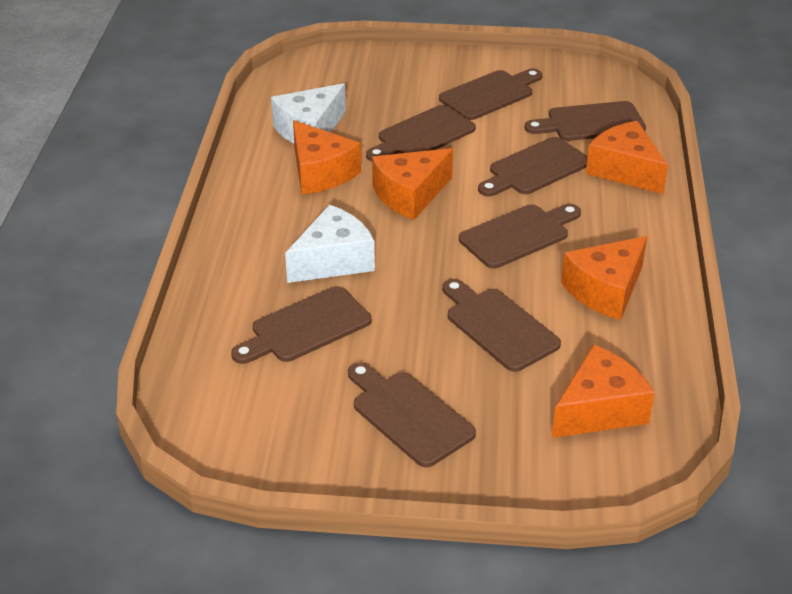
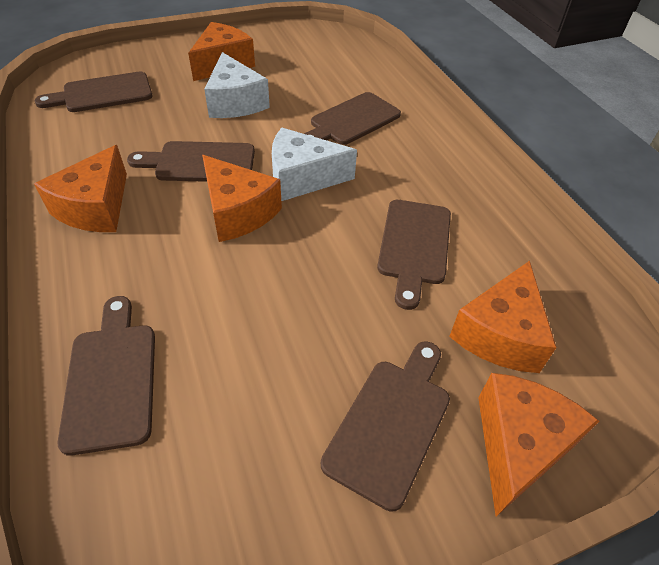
brown cutting board: 8 -> 6

